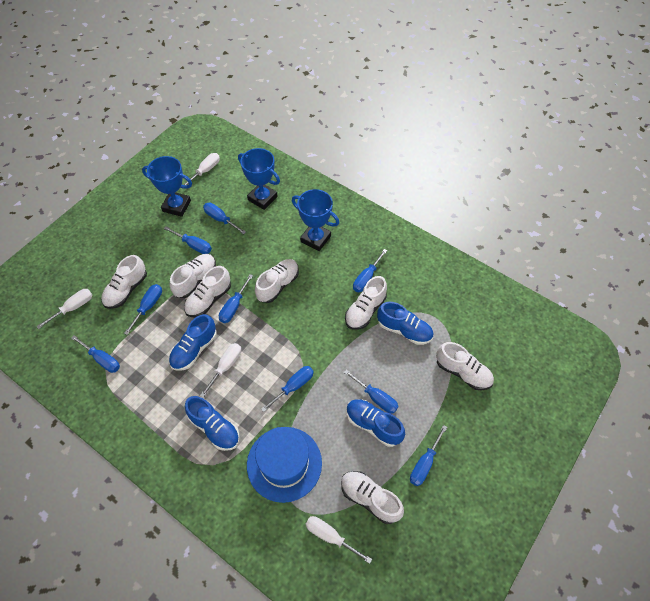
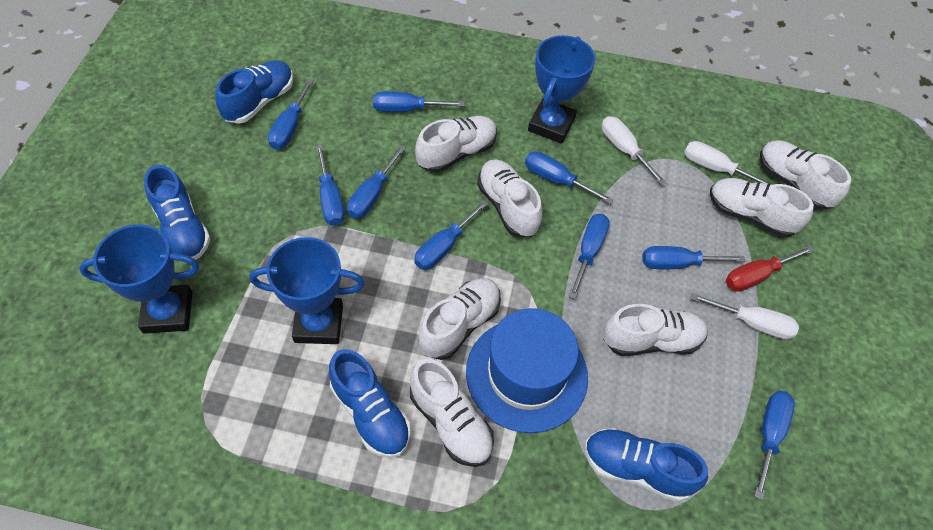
red screwdriver: 0 -> 1
white screwdriver: 4 -> 3

